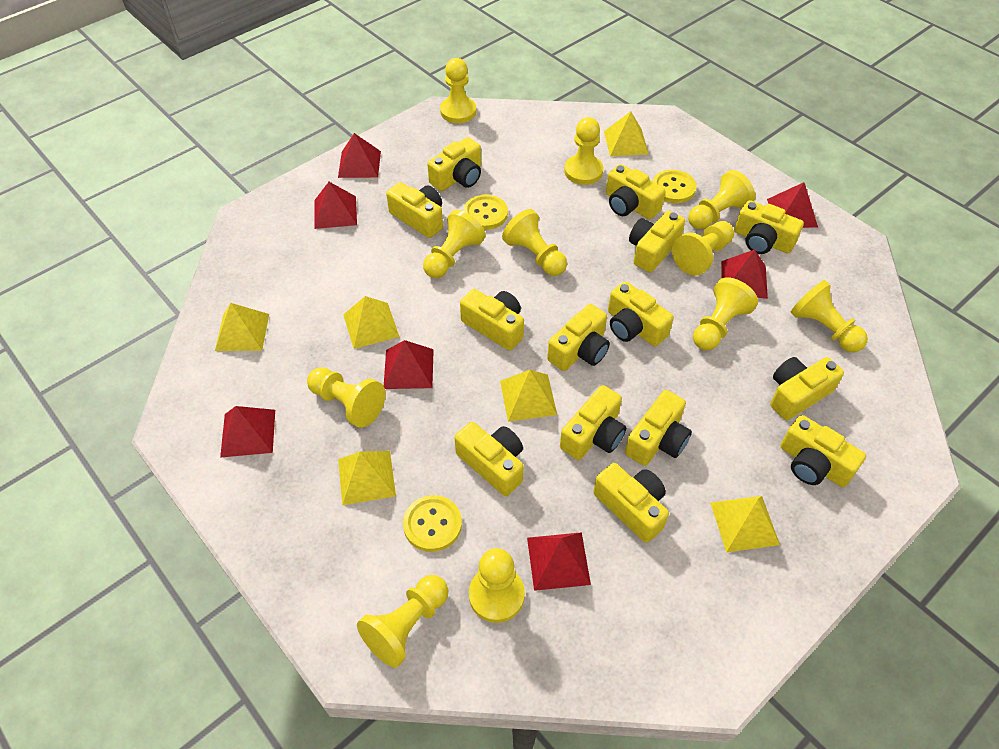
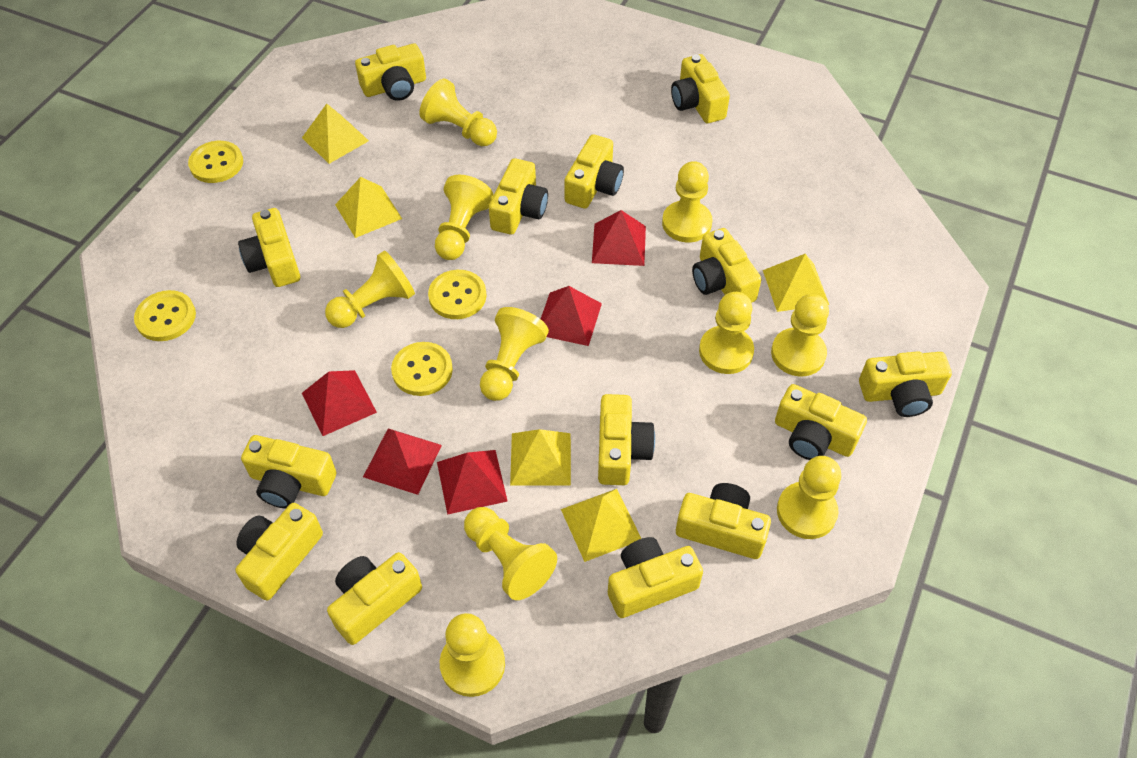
red pyramid: 7 -> 5
yellow button: 3 -> 4
yellow pawn: 11 -> 10
yellow pyramid: 6 -> 5

